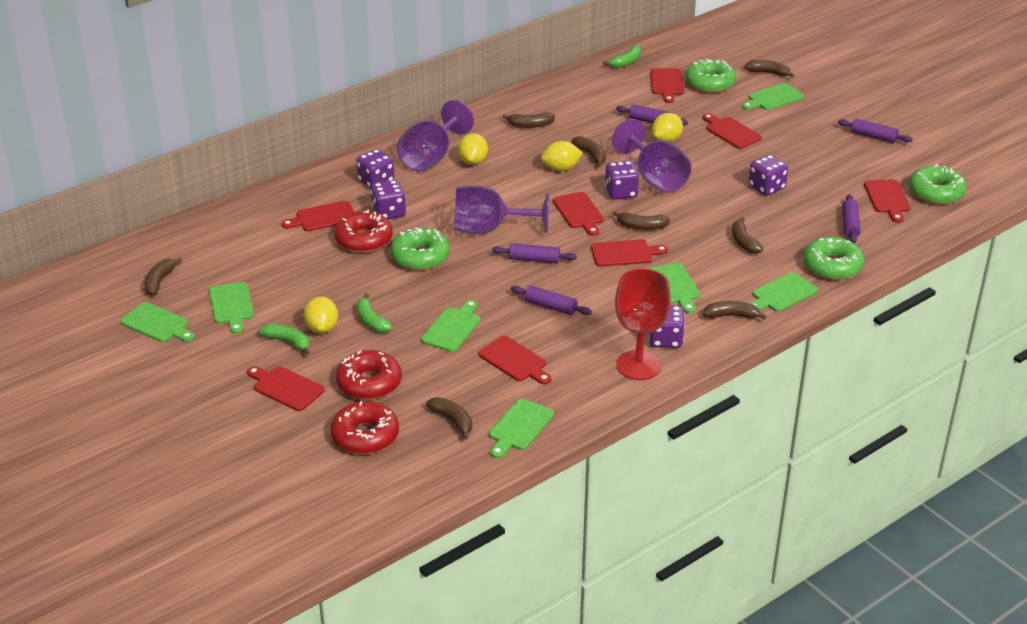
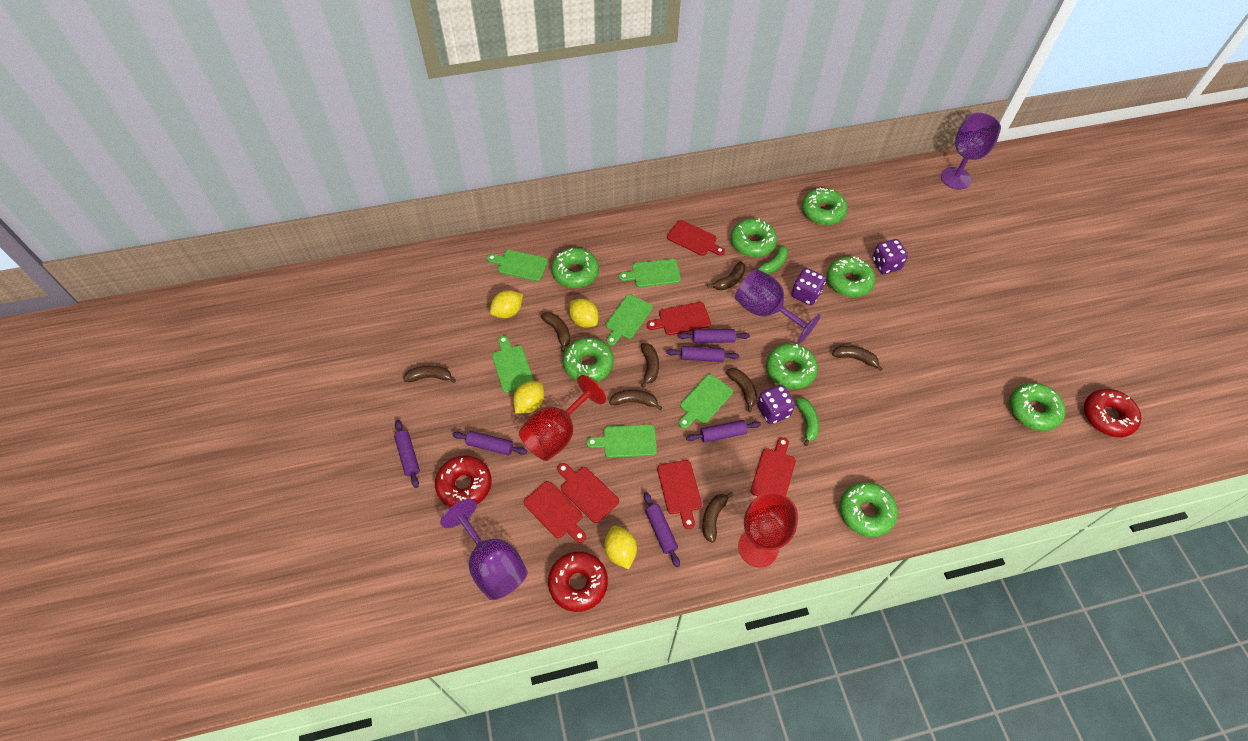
green banana: 3 -> 2
green cutting board: 7 -> 6
green donut: 4 -> 8
purple dice: 5 -> 3
purple rolling pin: 5 -> 6
red cutting board: 8 -> 6
red goblet: 1 -> 2

